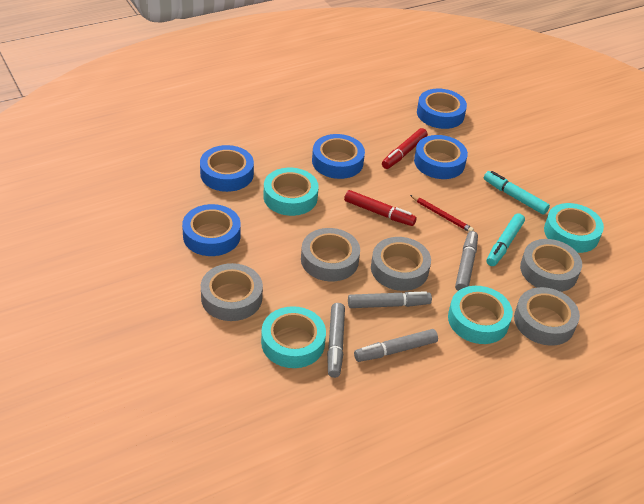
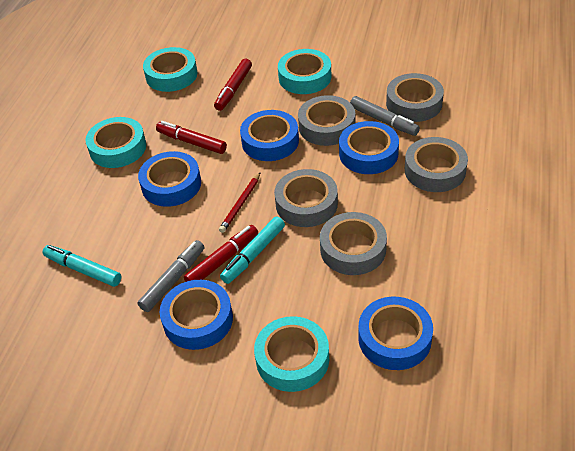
grey marker: 4 -> 2
red marker: 2 -> 3

